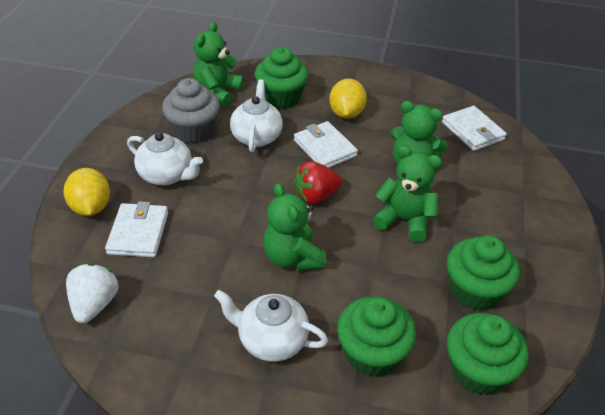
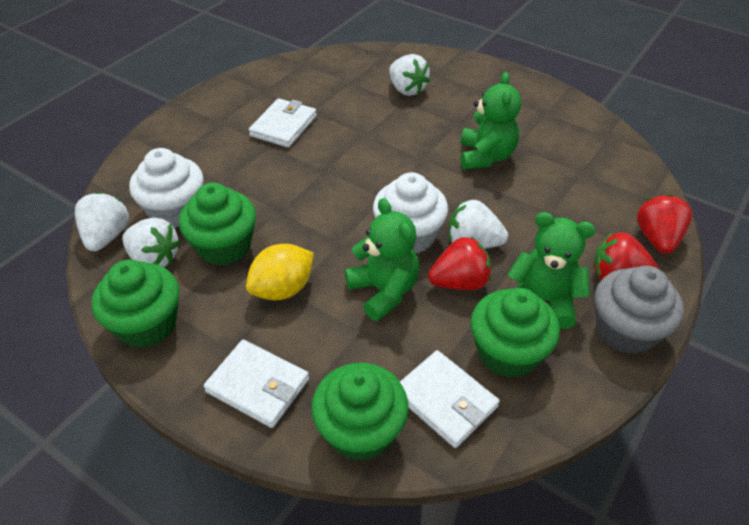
green teddy bear: 4 -> 3
red strawberry: 1 -> 3
white cupcake: 0 -> 2
white strawberry: 1 -> 4
white teapot: 3 -> 0
yellow lemon: 2 -> 1

